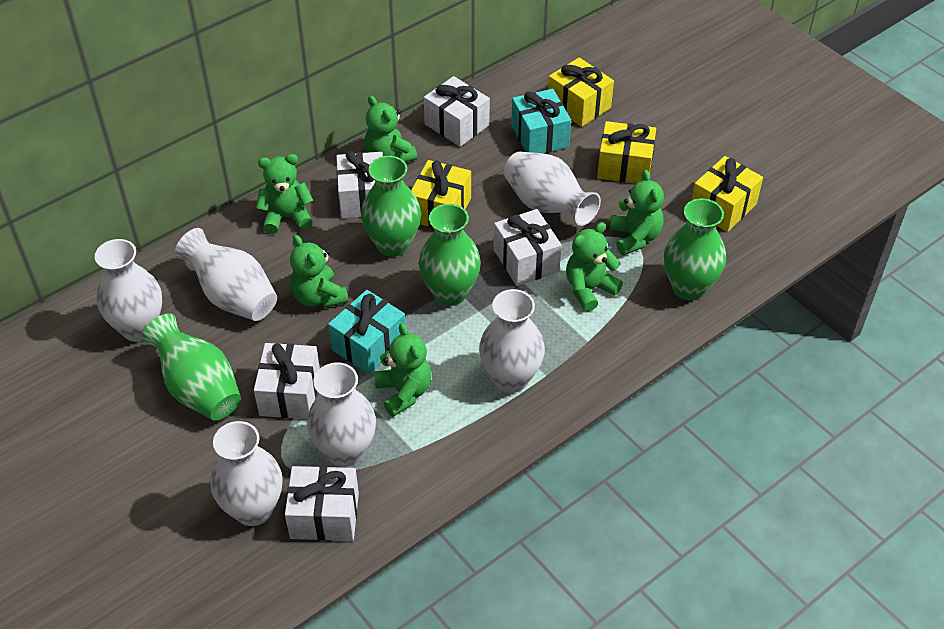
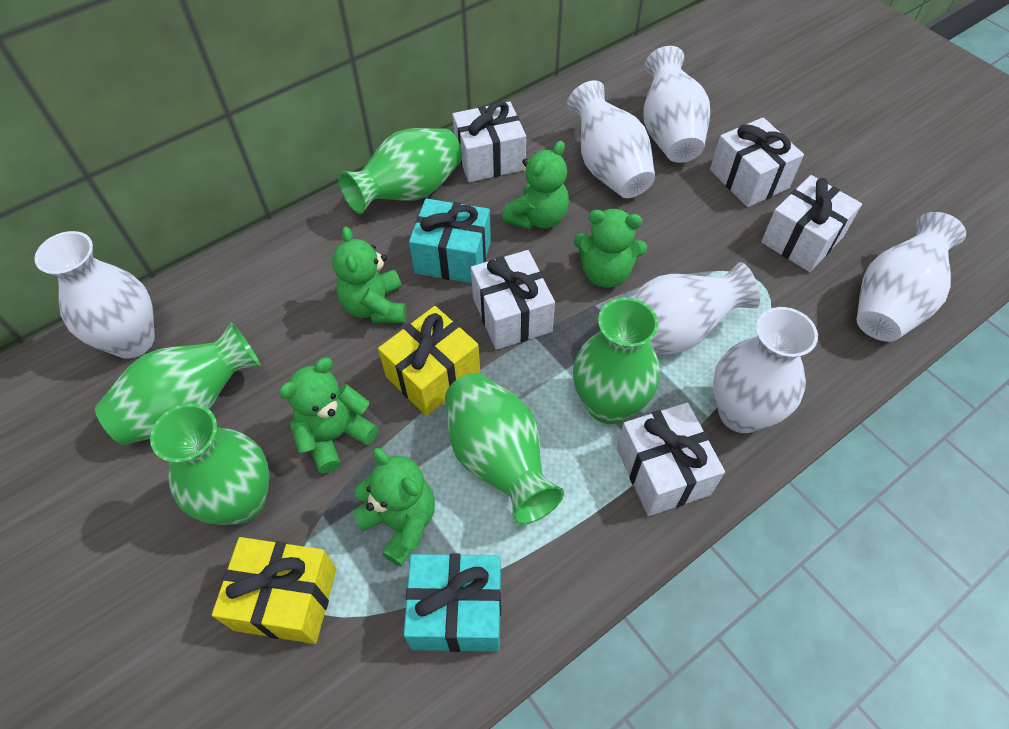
green teddy bear: 6 -> 5
green vase: 4 -> 5
yellow gift: 4 -> 2

